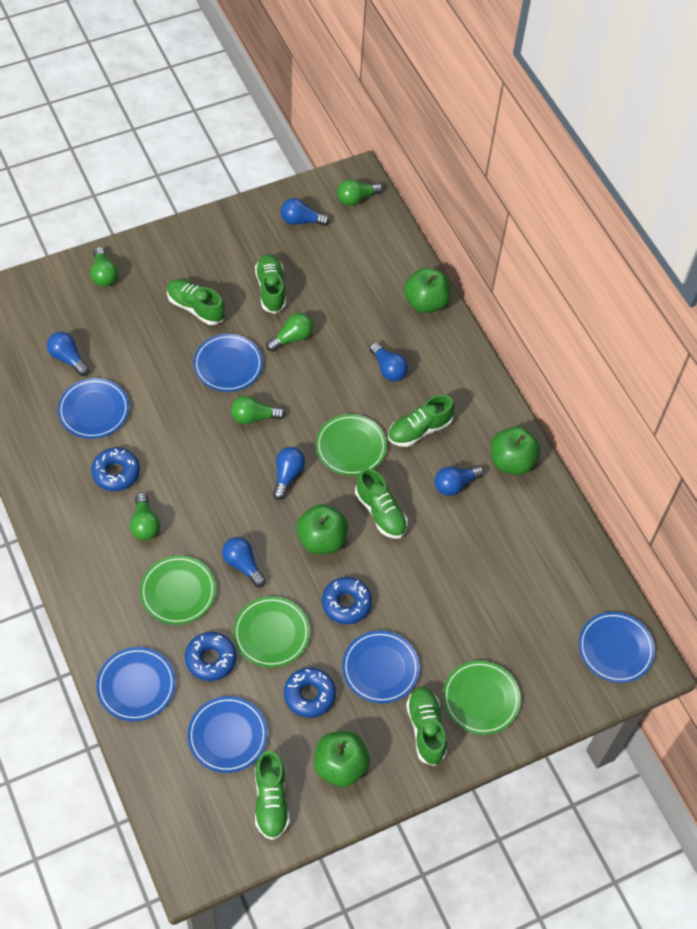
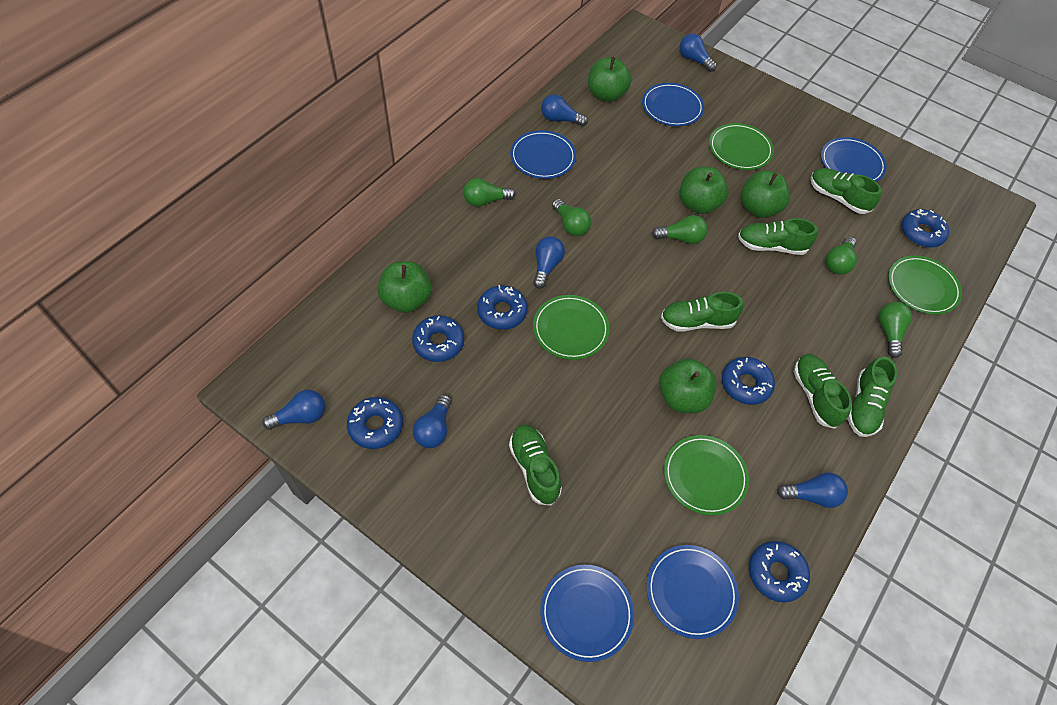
blue donut: 4 -> 6
blue plate: 6 -> 5
green apple: 4 -> 5

